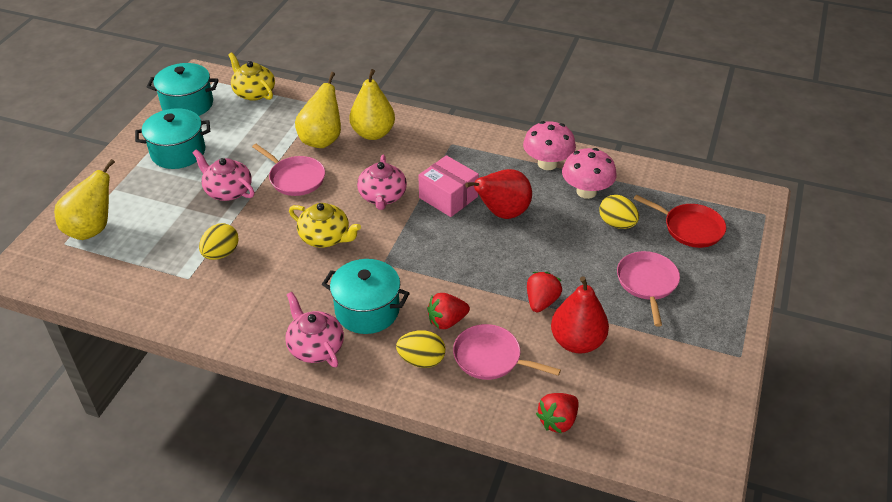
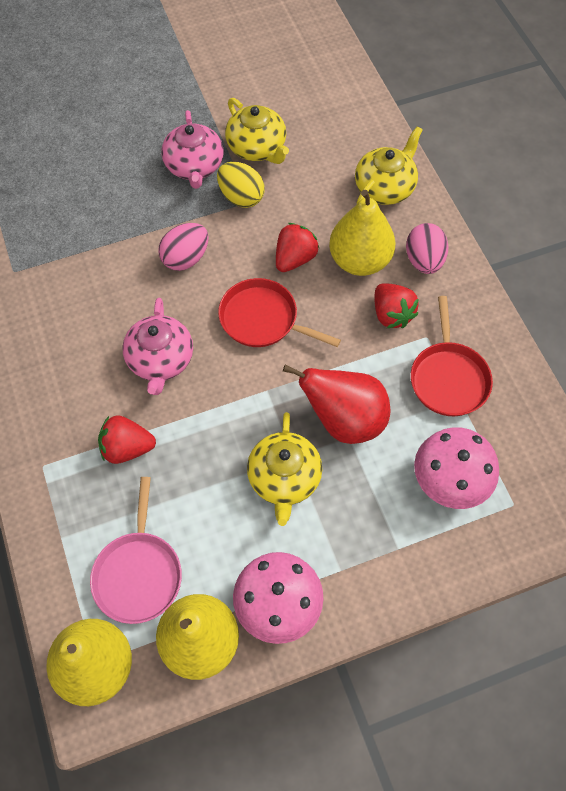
pink box: 1 -> 0
pink egg: 0 -> 2
pink pan: 3 -> 1
pink teapot: 3 -> 2
red pan: 1 -> 2
red pear: 2 -> 1
turquoise pot: 3 -> 0
yellow egg: 3 -> 1
yellow teapot: 2 -> 3

